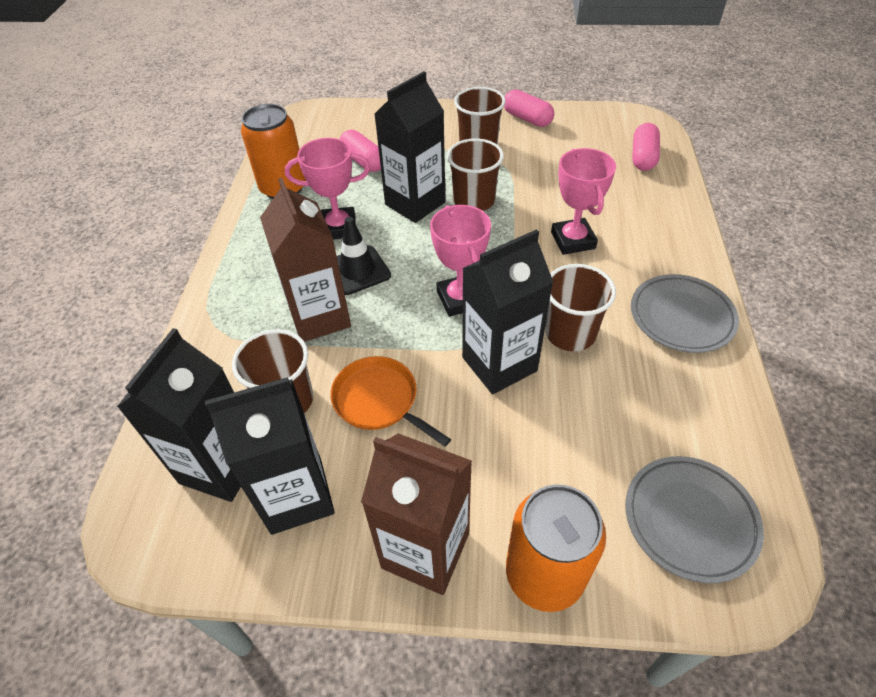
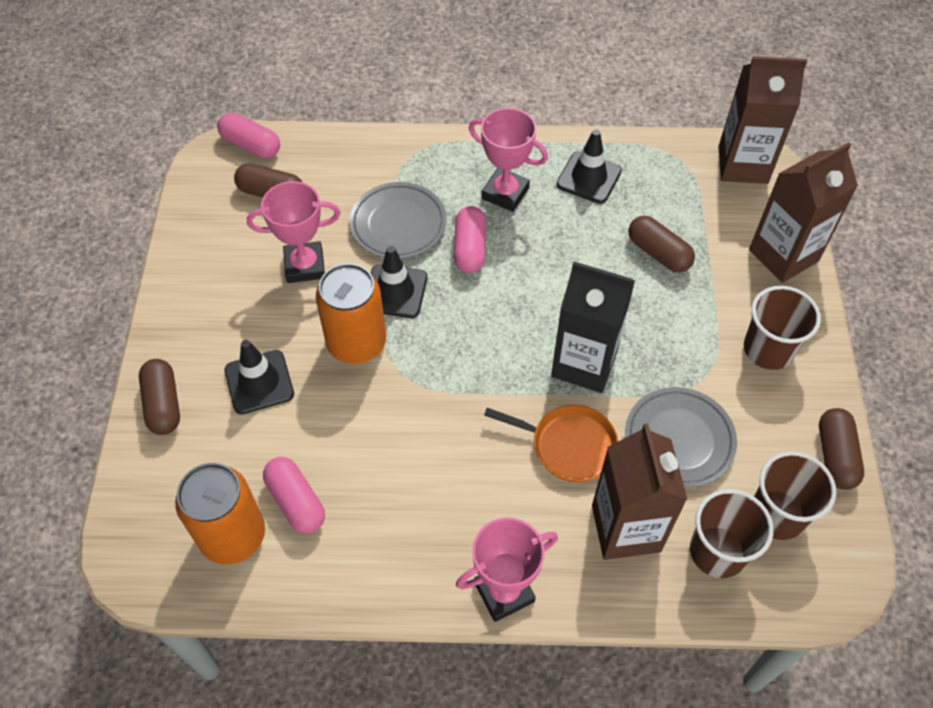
black carton: 4 -> 1
black traffic cone: 1 -> 3
brown capsule: 0 -> 4
brown carton: 2 -> 3
brown cup: 4 -> 3

